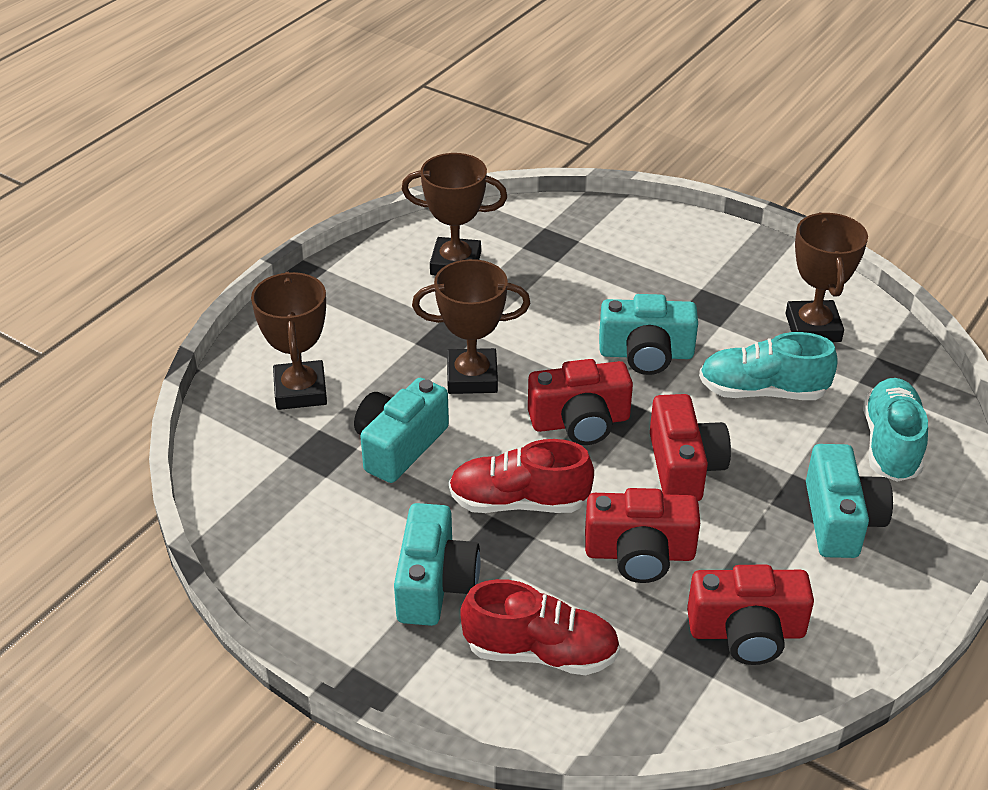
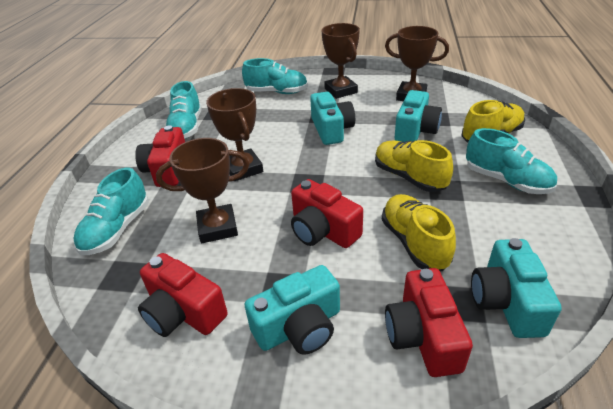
red shoe: 2 -> 0
turquoise shoe: 2 -> 4
yellow shoe: 0 -> 3

